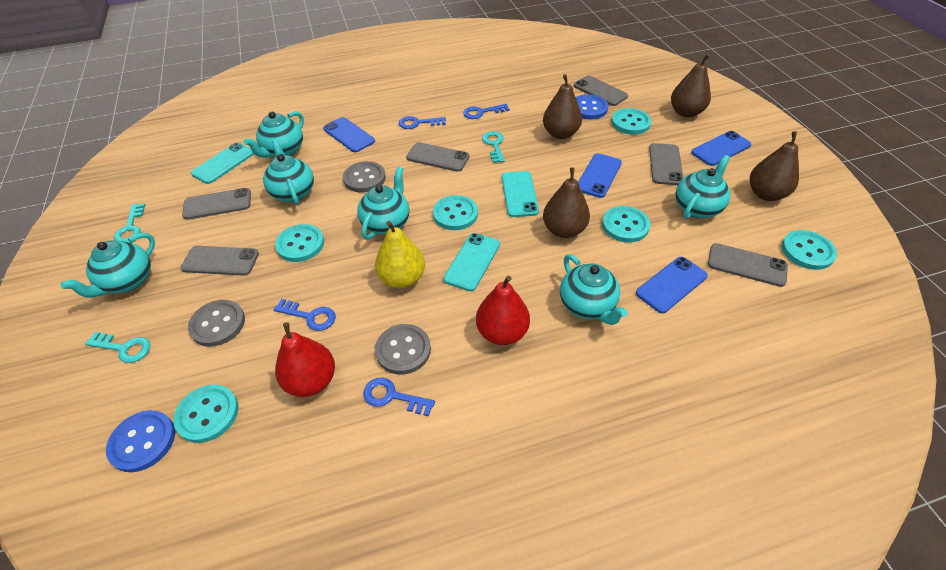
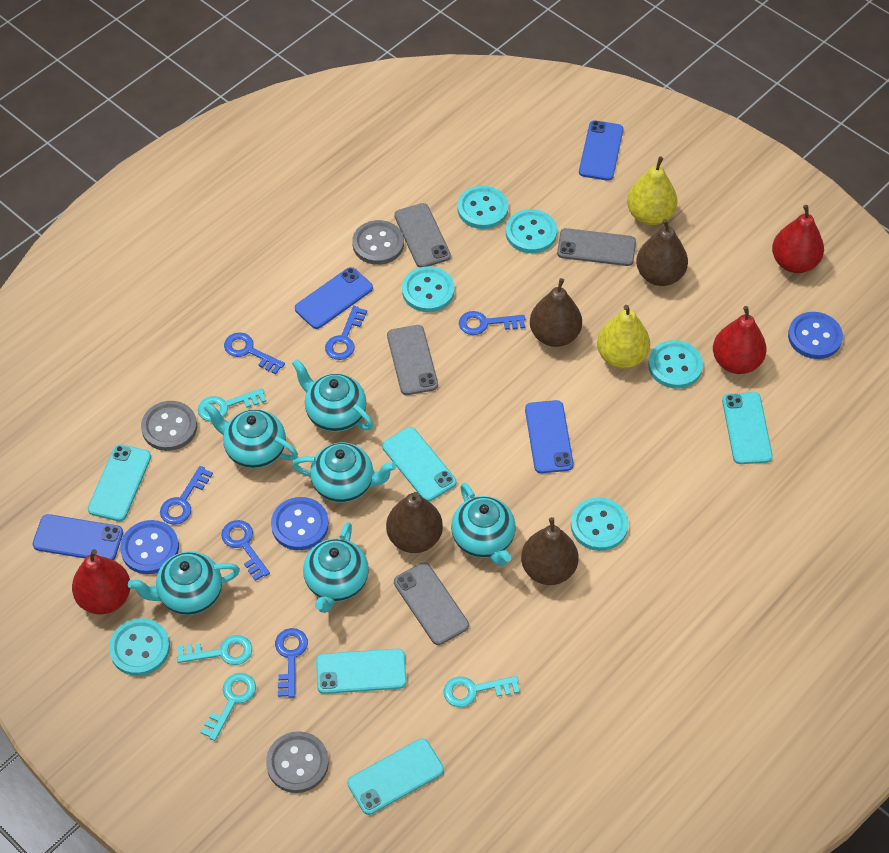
blue button: 2 -> 3
blue key: 4 -> 6
grey phone: 6 -> 4
red pear: 2 -> 3
turquoise key: 3 -> 4
turquoise phone: 3 -> 5
yellow pear: 1 -> 2

